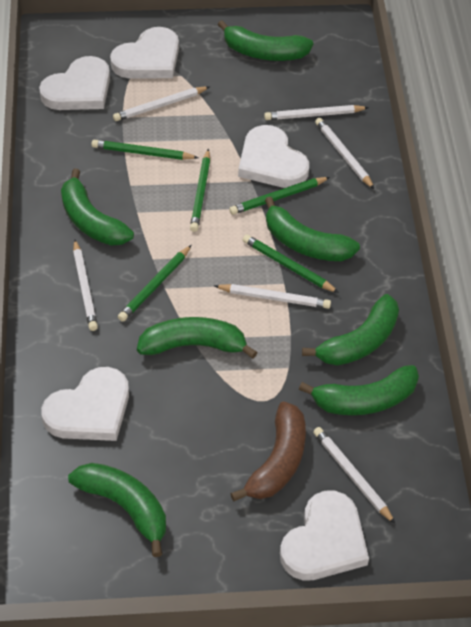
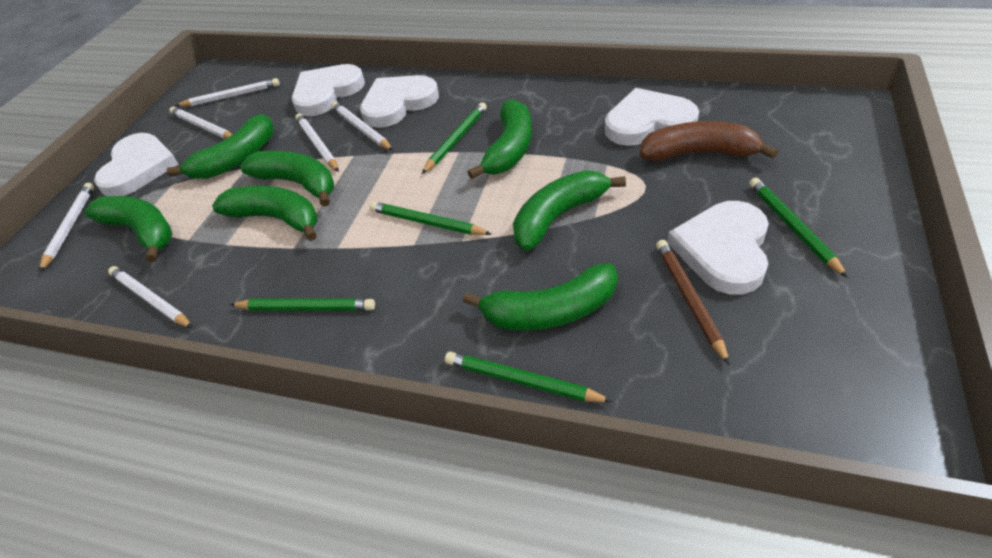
brown pencil: 0 -> 1

